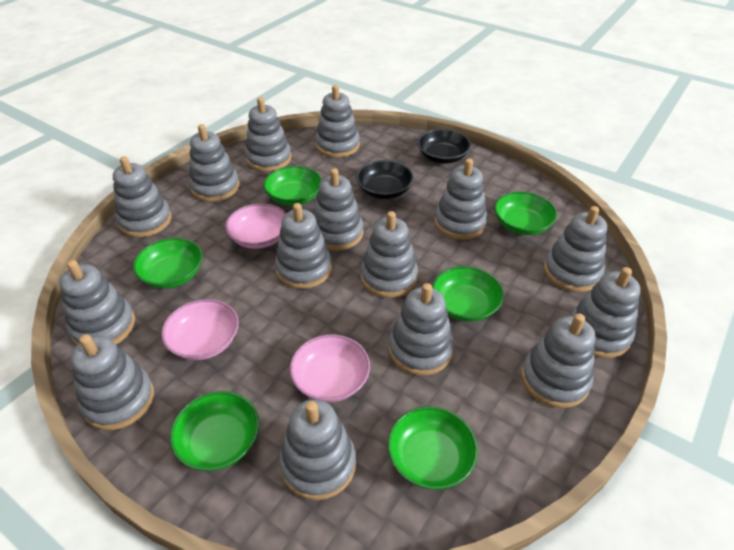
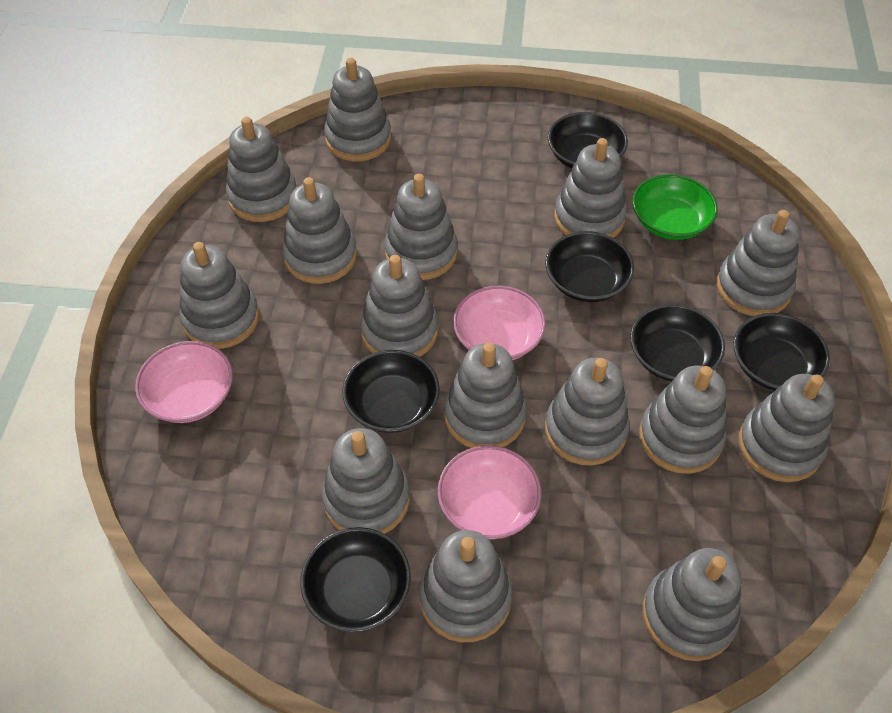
black bowl: 2 -> 6
green bowl: 6 -> 1

